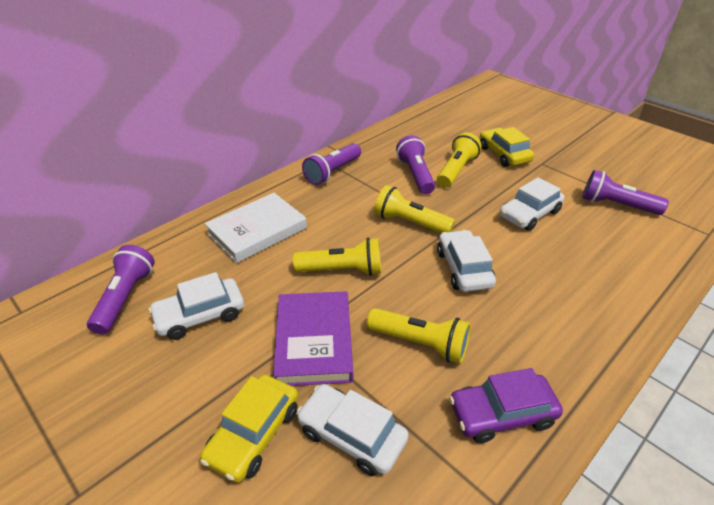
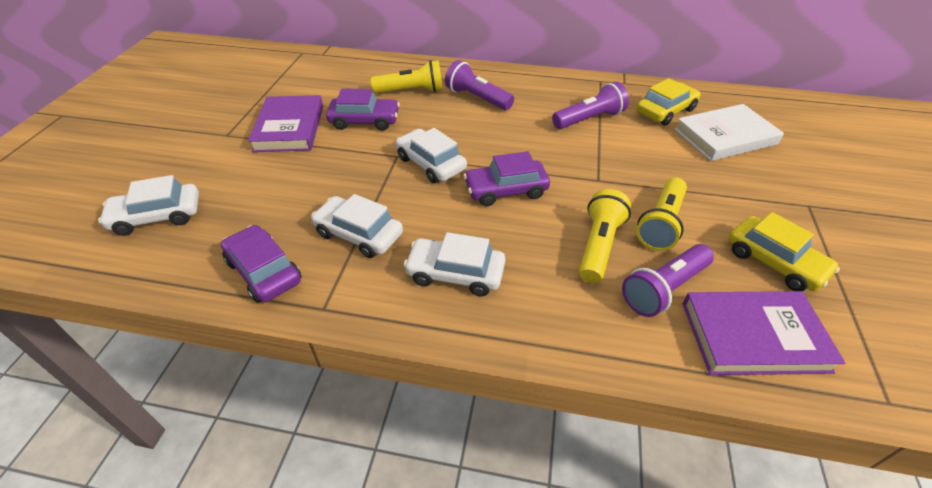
purple book: 1 -> 2
purple car: 1 -> 3
purple flashlight: 4 -> 3
yellow flashlight: 4 -> 3

